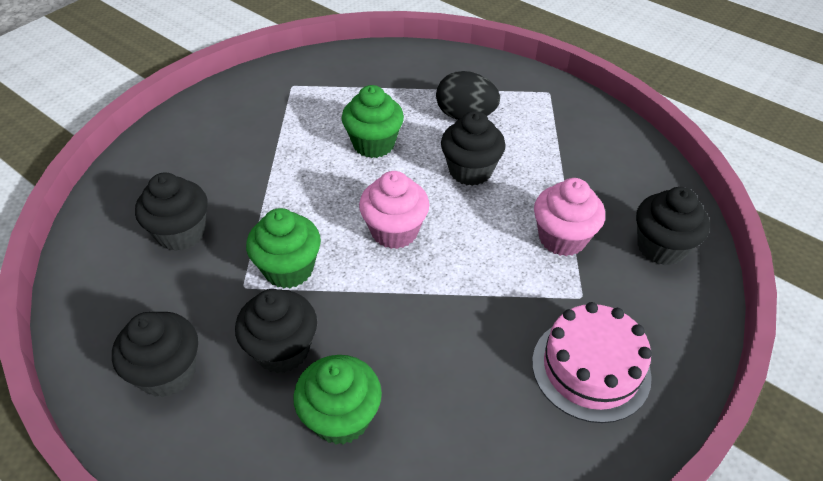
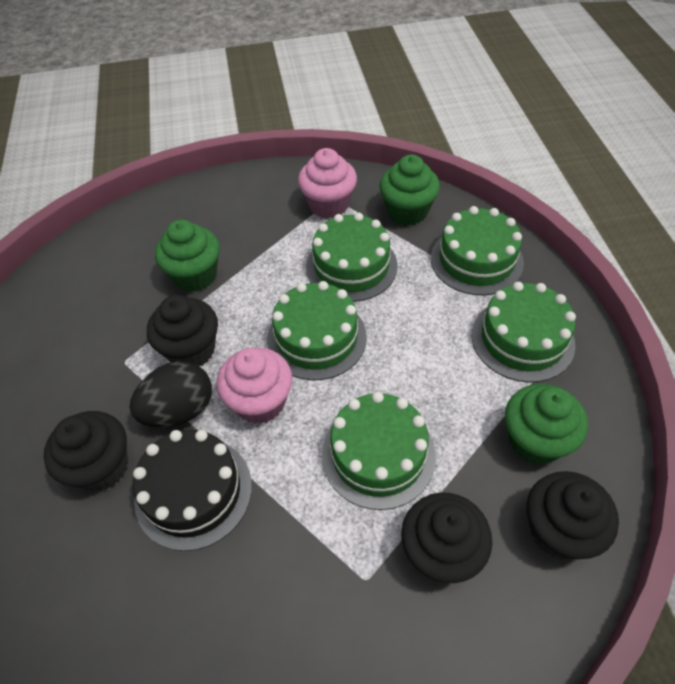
black cake: 0 -> 1
black cupcake: 5 -> 4
green cake: 0 -> 5
pink cake: 1 -> 0

